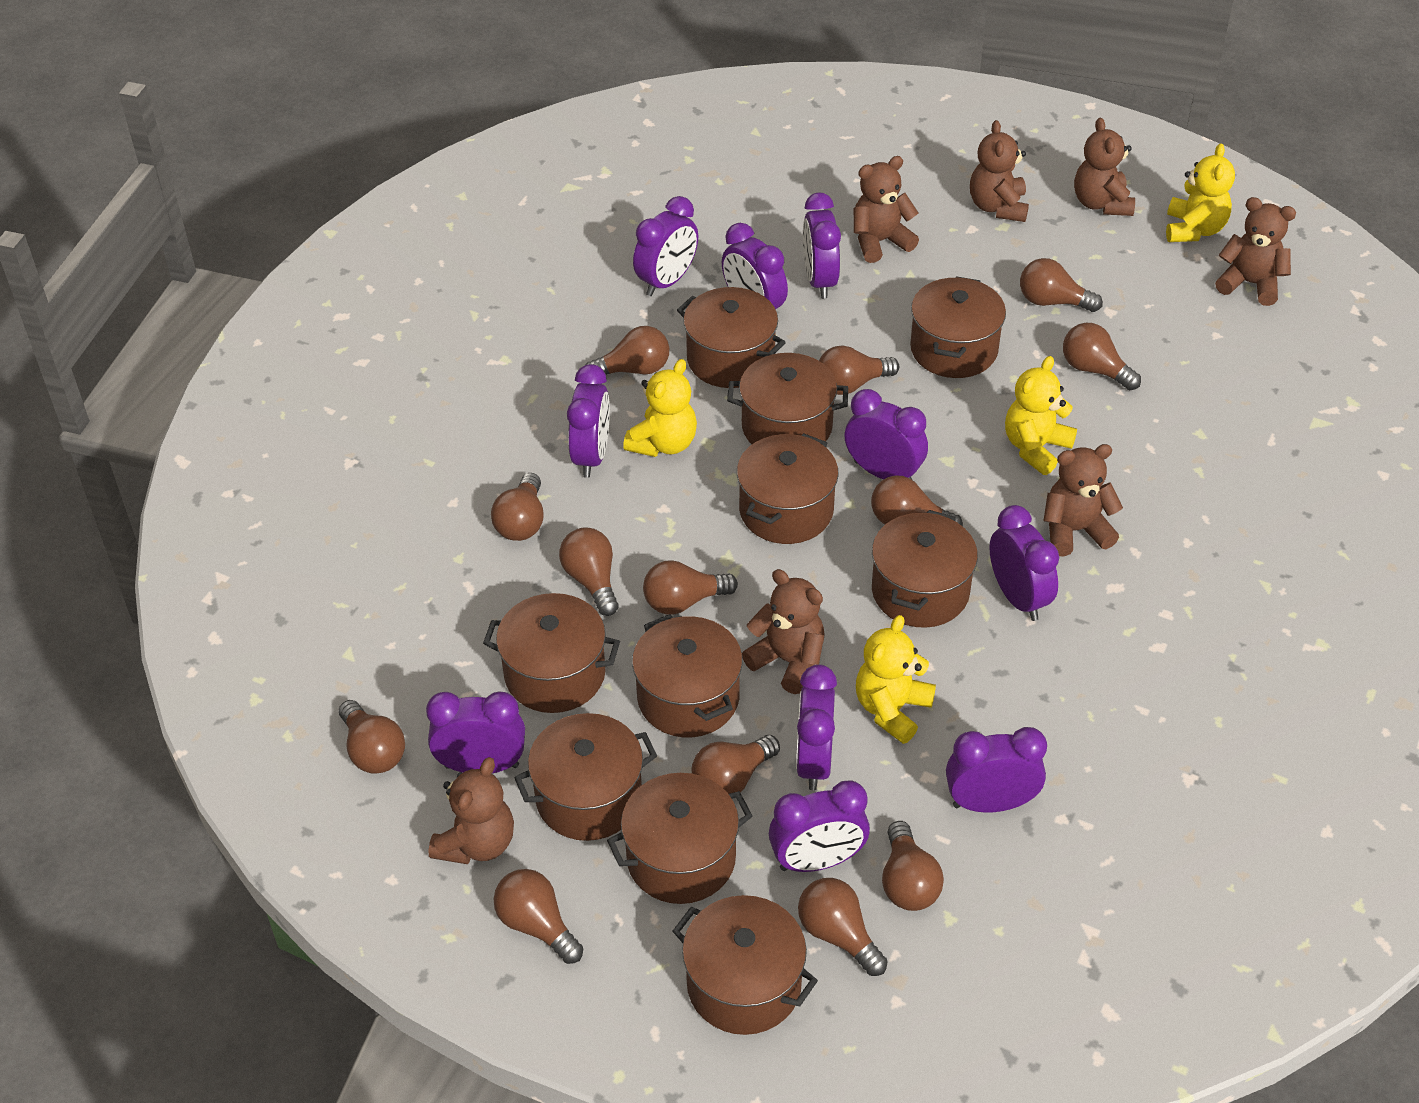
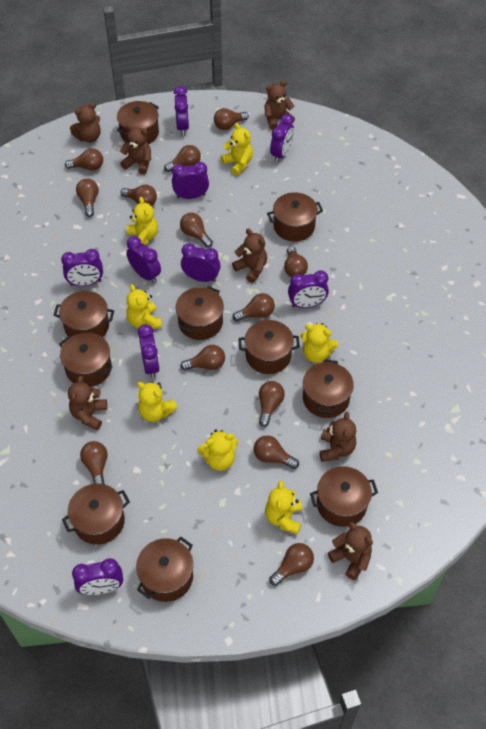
purple clock: 10 -> 9
yellow teddy bear: 4 -> 7

